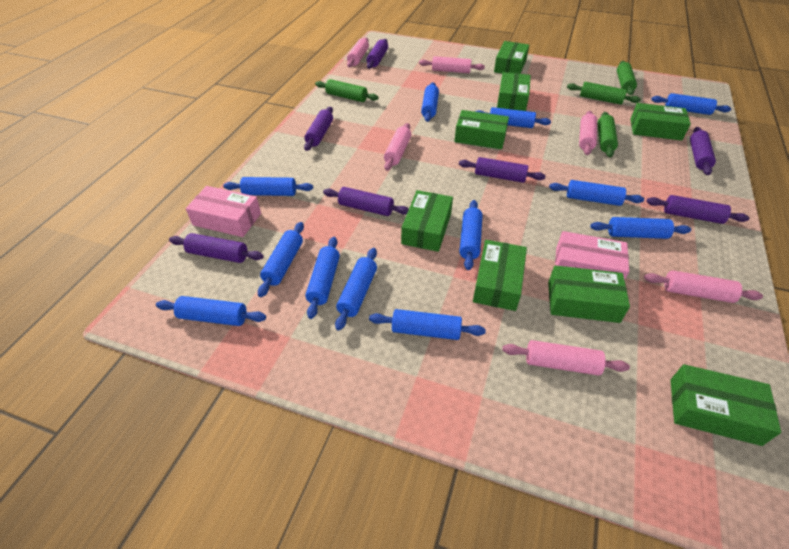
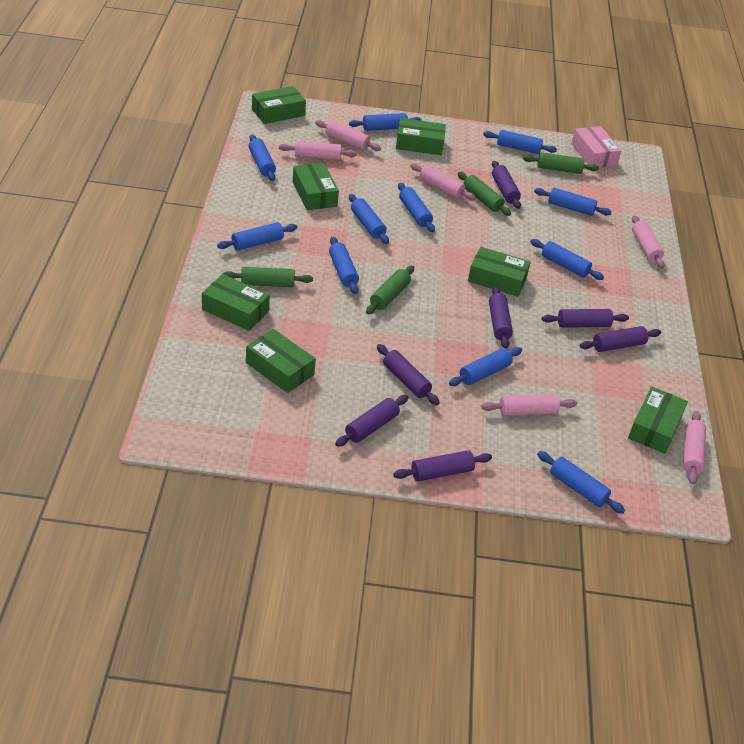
blue rolling pin: 12 -> 11
green box: 8 -> 7
pink box: 2 -> 1

